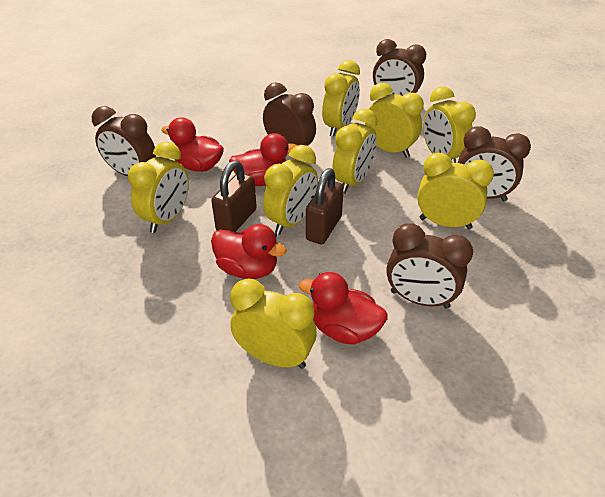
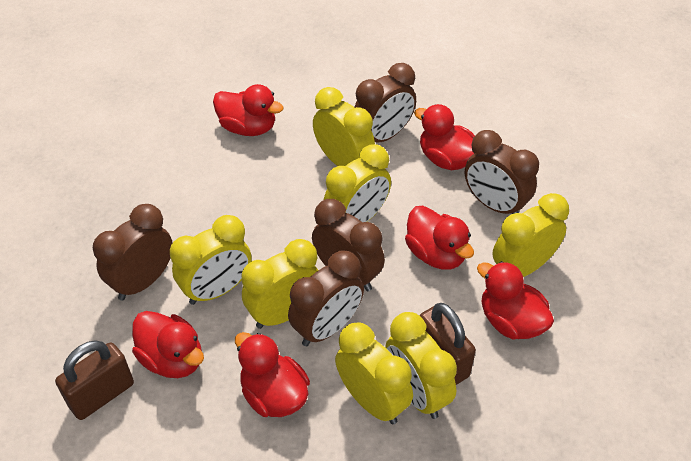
red duck: 4 -> 6
yellow clock: 8 -> 7

